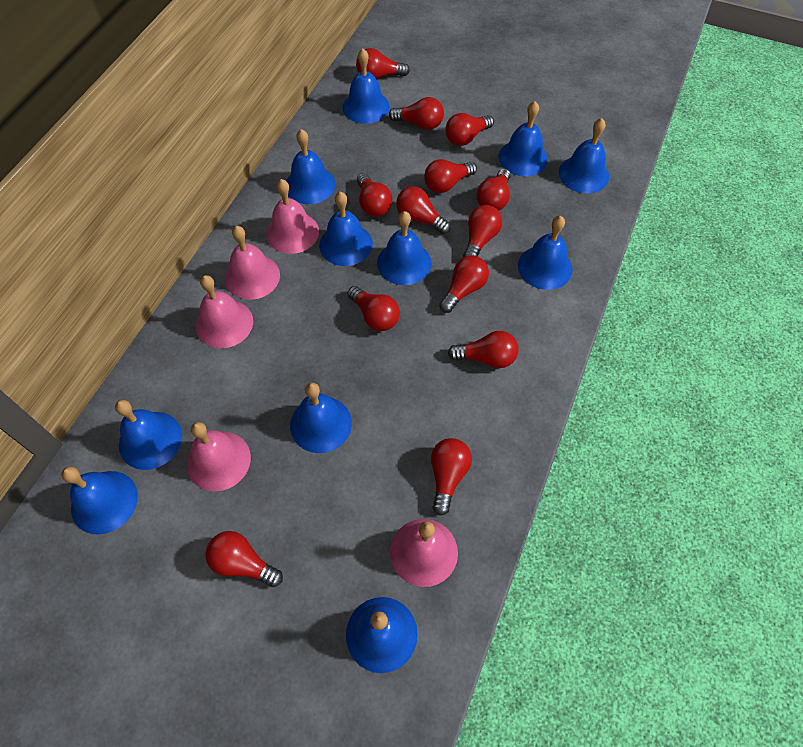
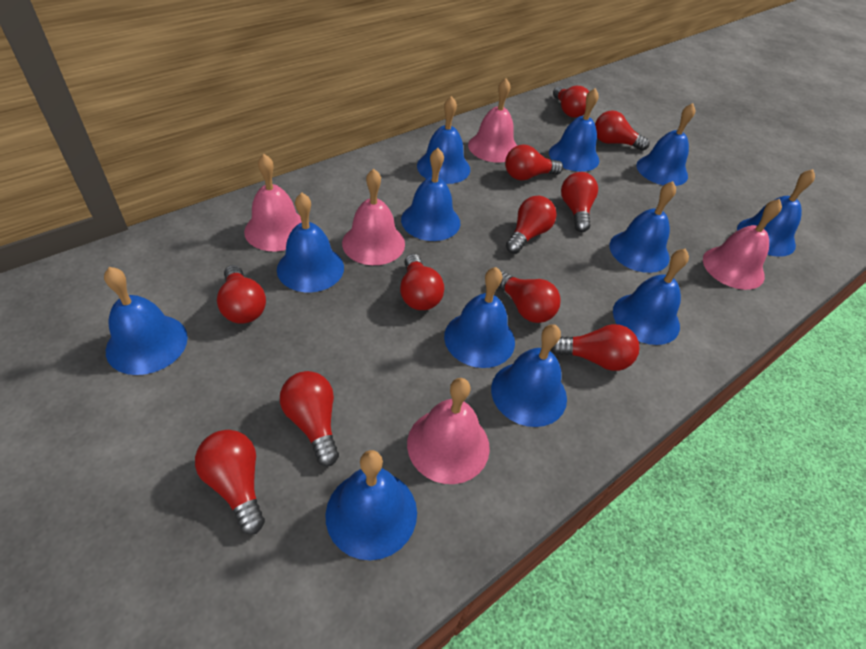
blue bell: 11 -> 12
red light bulb: 13 -> 11

